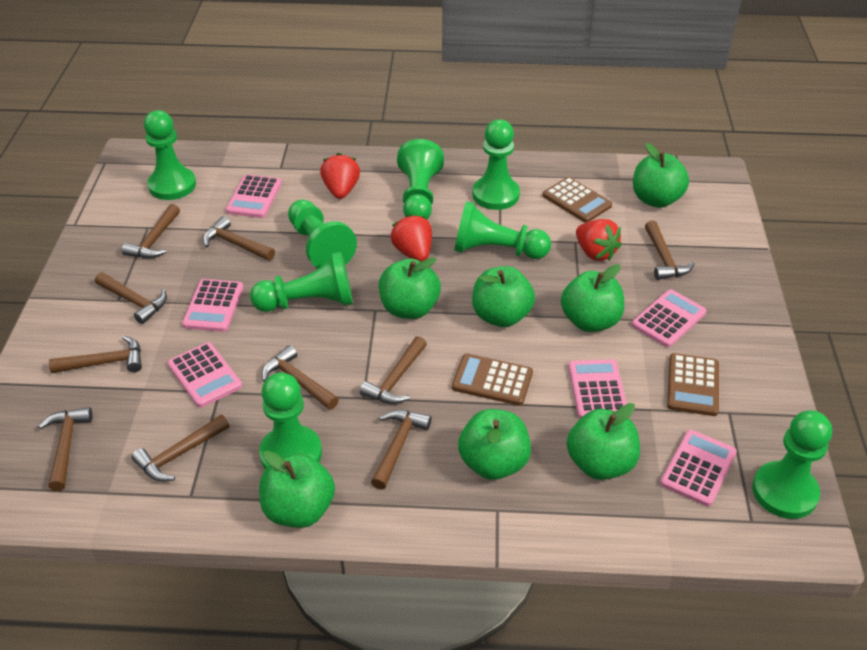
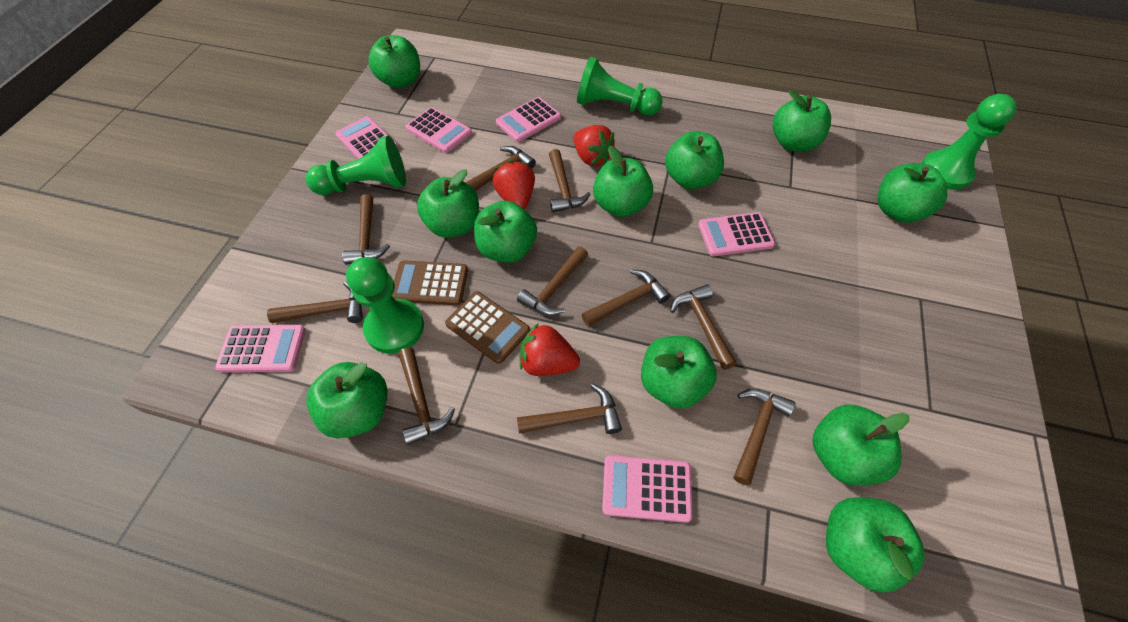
brown calculator: 3 -> 2
green apple: 7 -> 11
green pawn: 8 -> 4

